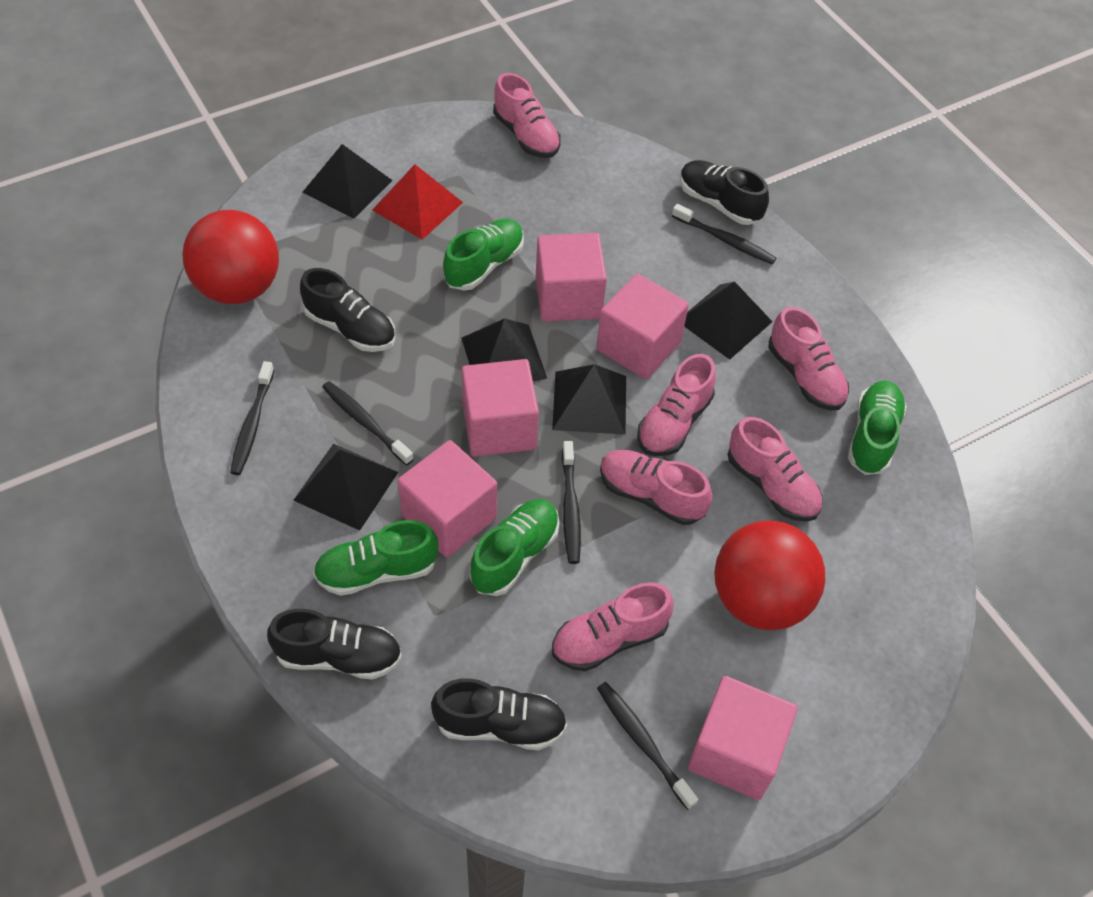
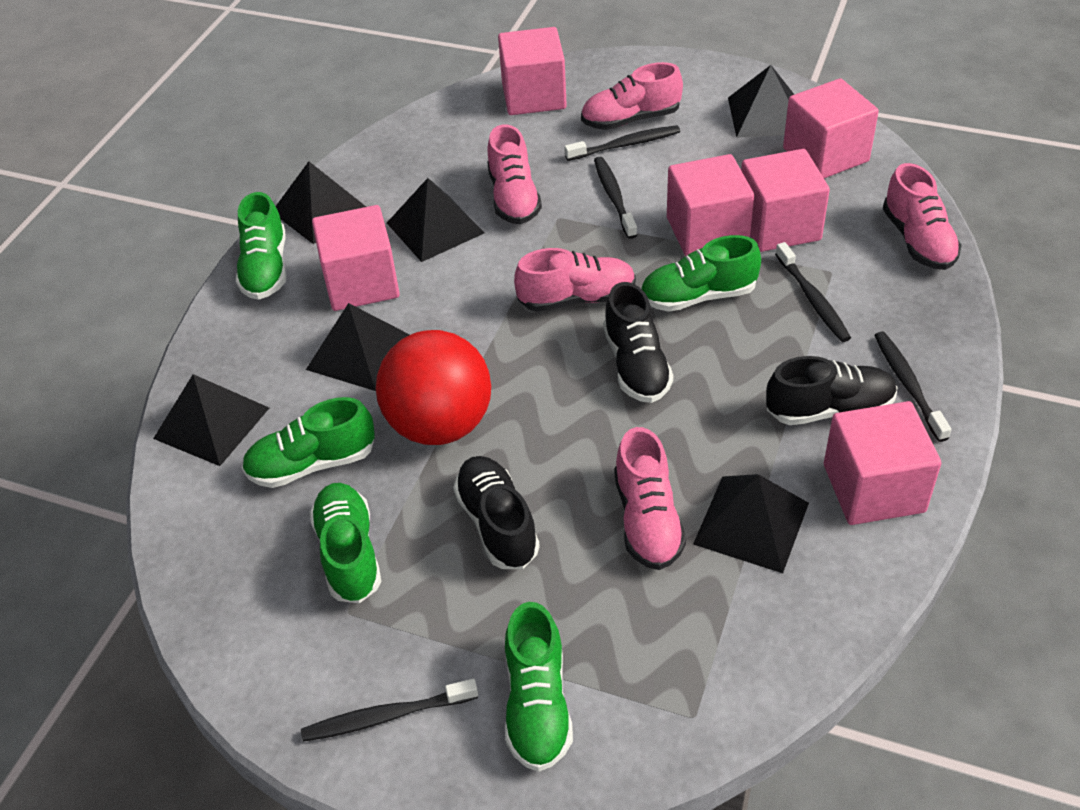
black pyramid: 5 -> 6
black shoe: 4 -> 3
green shoe: 4 -> 5
pink cube: 5 -> 6
pink shoe: 6 -> 5
red ball: 2 -> 1
red pyramid: 1 -> 0

